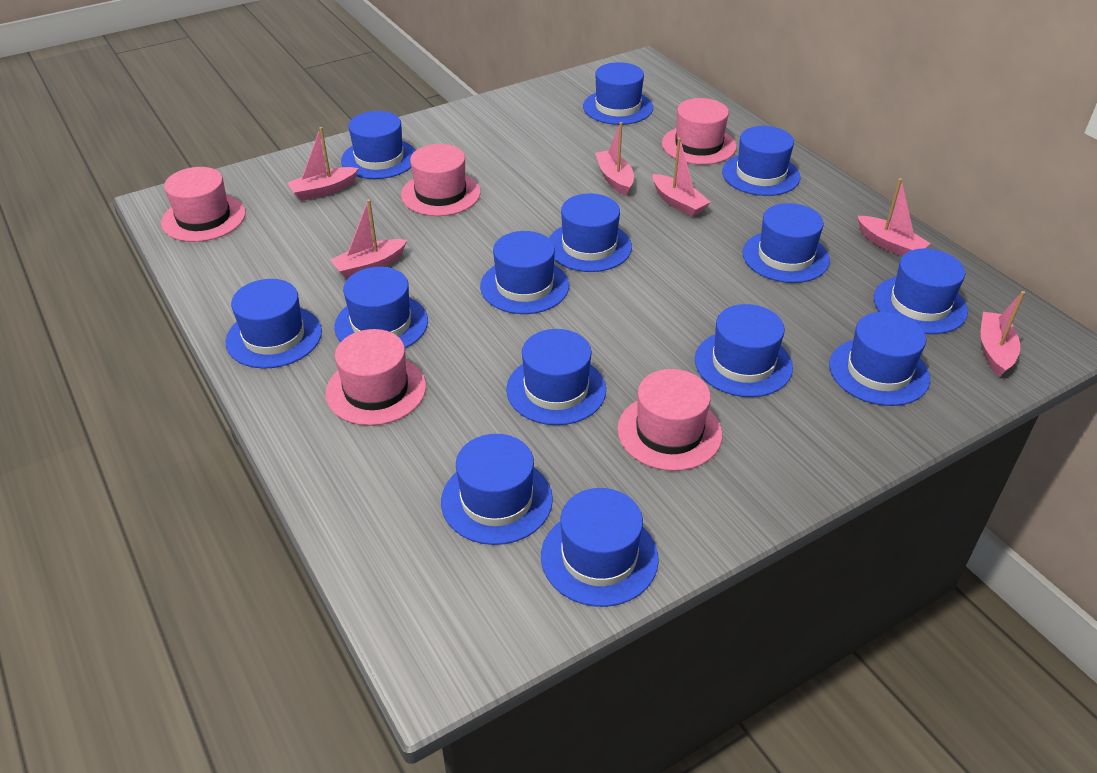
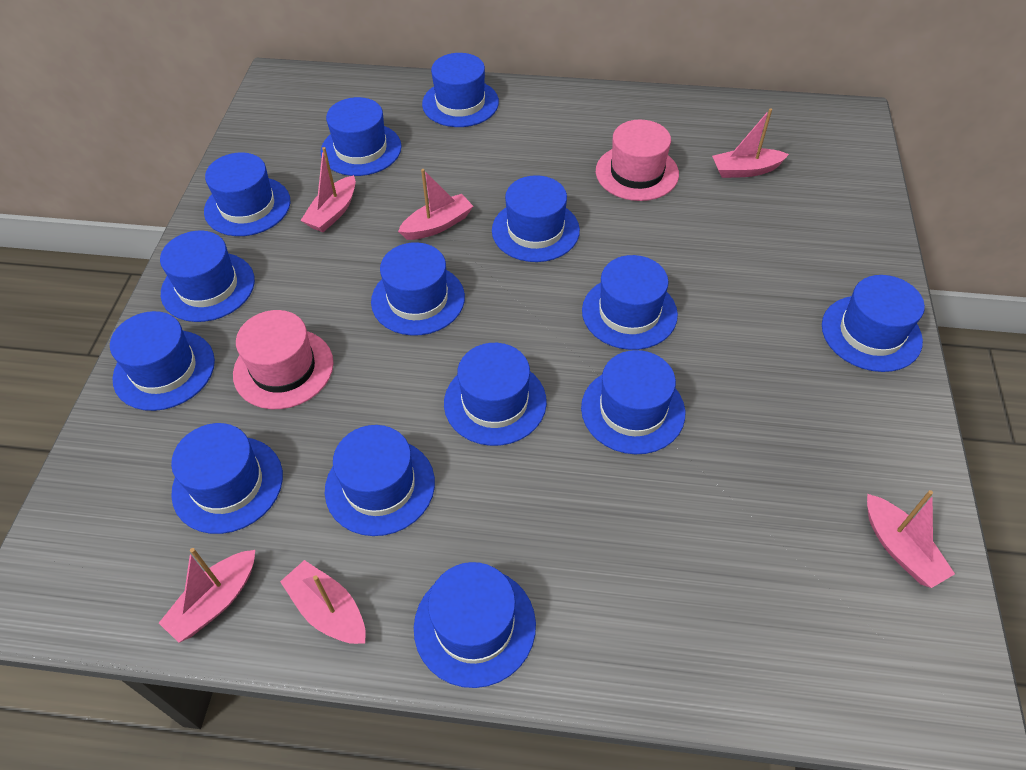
pink hat: 5 -> 2

